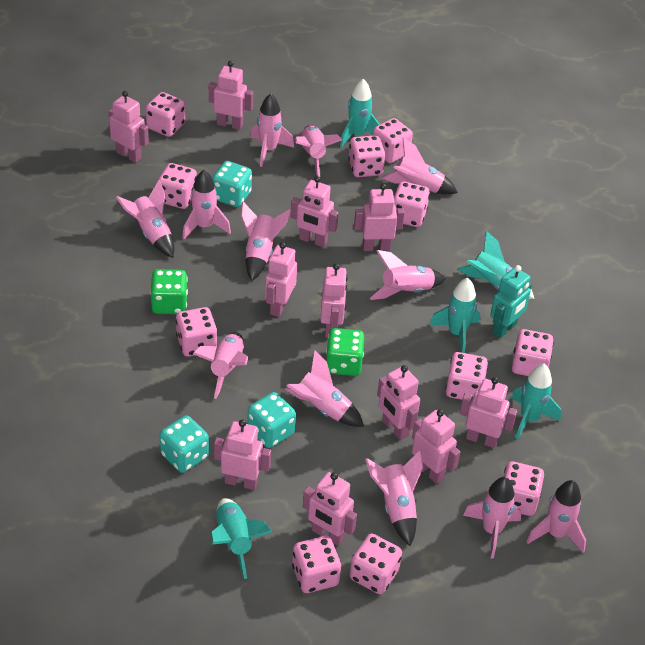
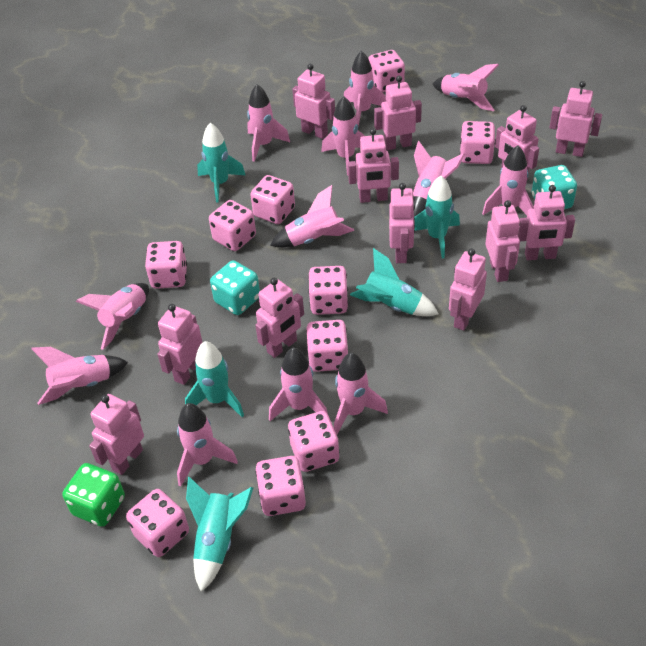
green dice: 2 -> 1
pink dice: 11 -> 10
pink robot: 11 -> 12
turquoise dice: 3 -> 2
turquoise robot: 1 -> 0

